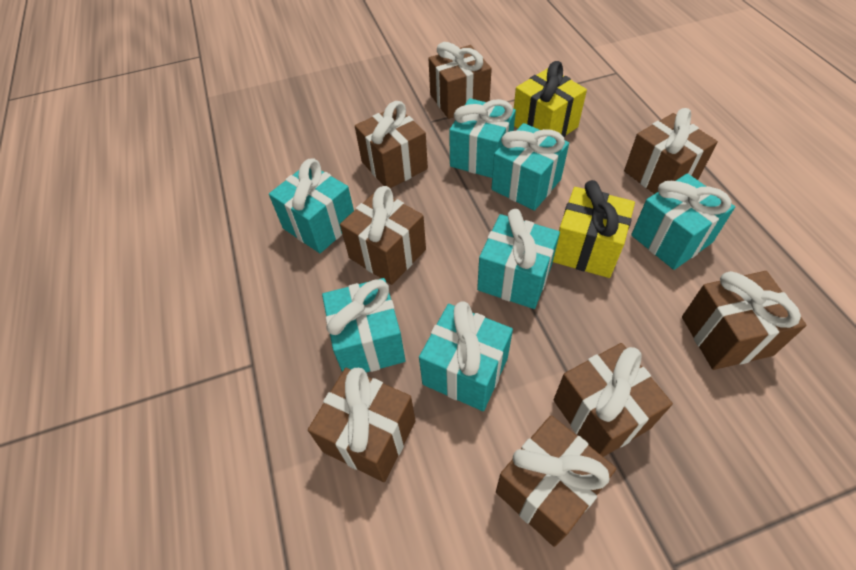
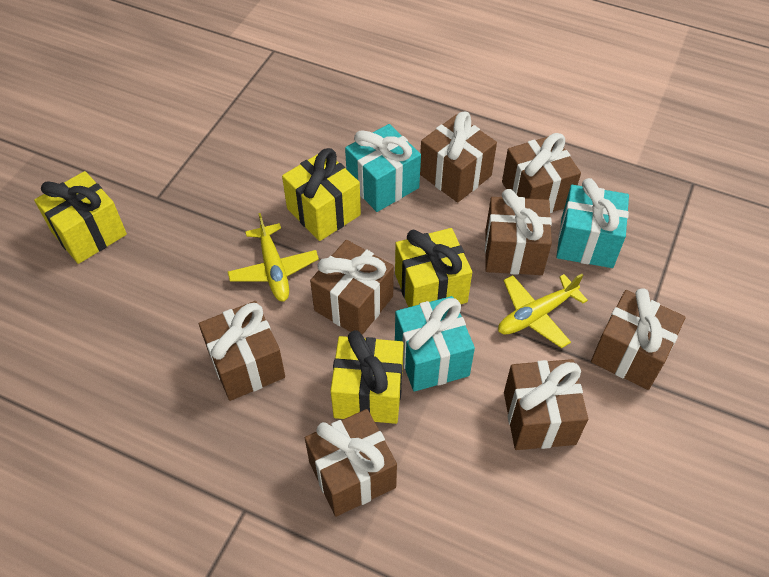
turquoise gift: 7 -> 3
yellow gift: 2 -> 4
yellow plane: 0 -> 2

